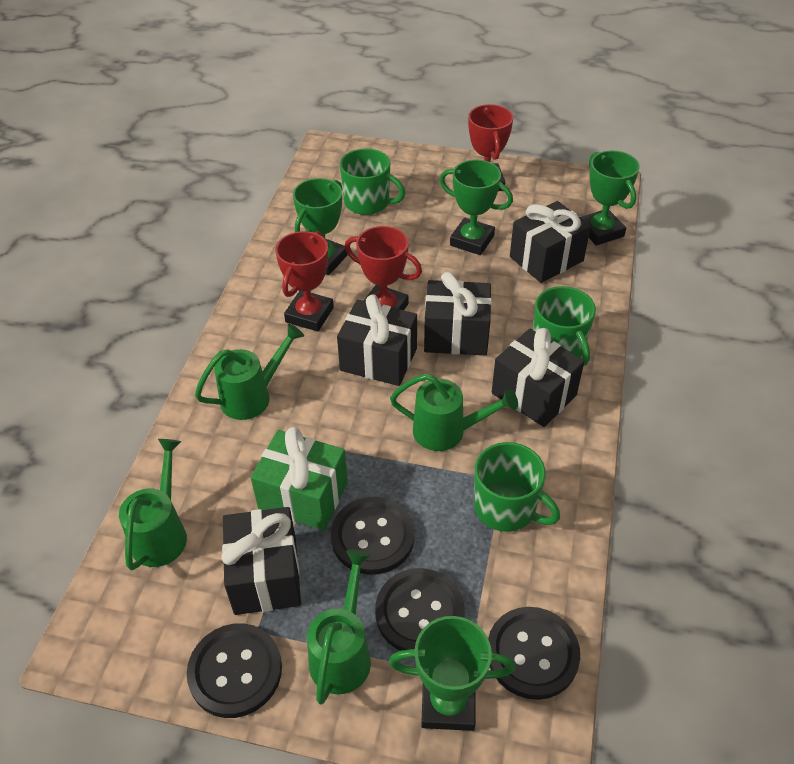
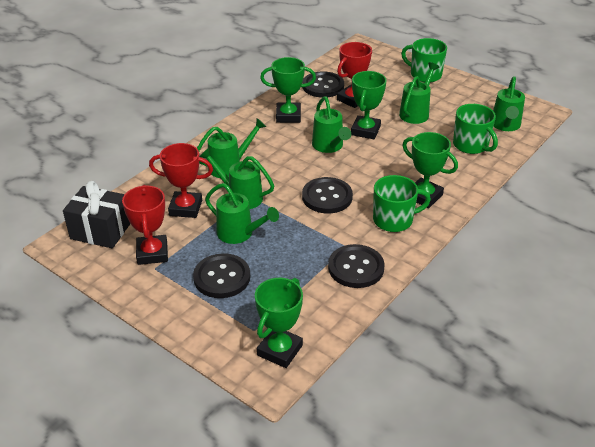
black gift: 5 -> 1
green gift: 1 -> 0
green watering can: 4 -> 6

